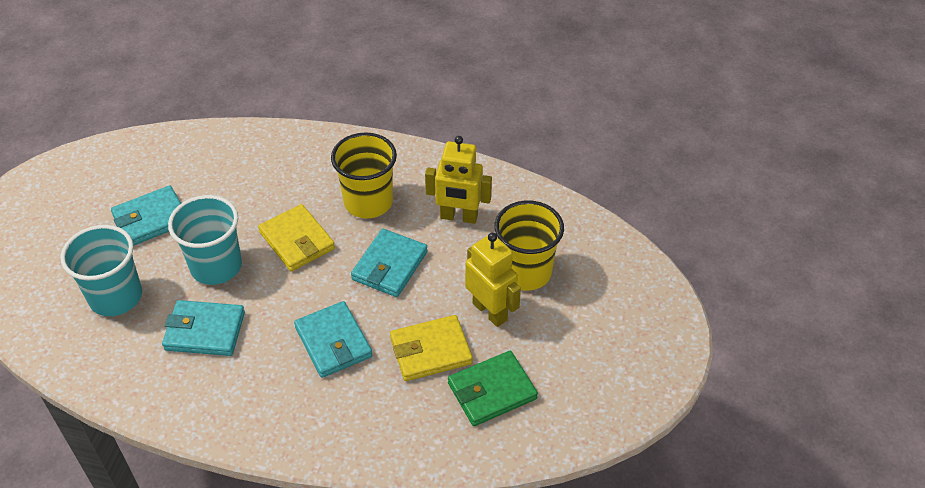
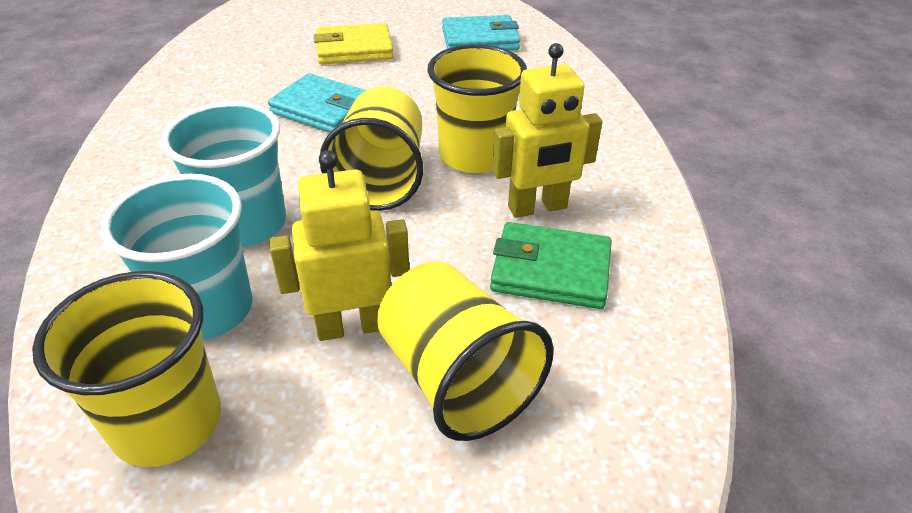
turquoise wallet: 4 -> 2
yellow cup: 2 -> 4
yellow wallet: 2 -> 1

